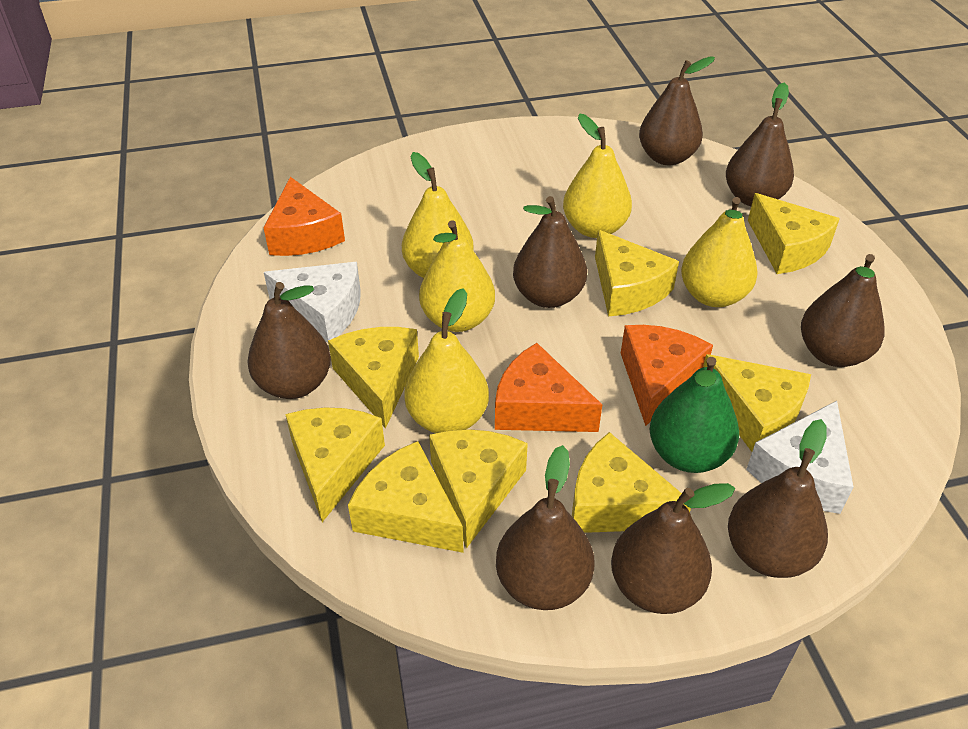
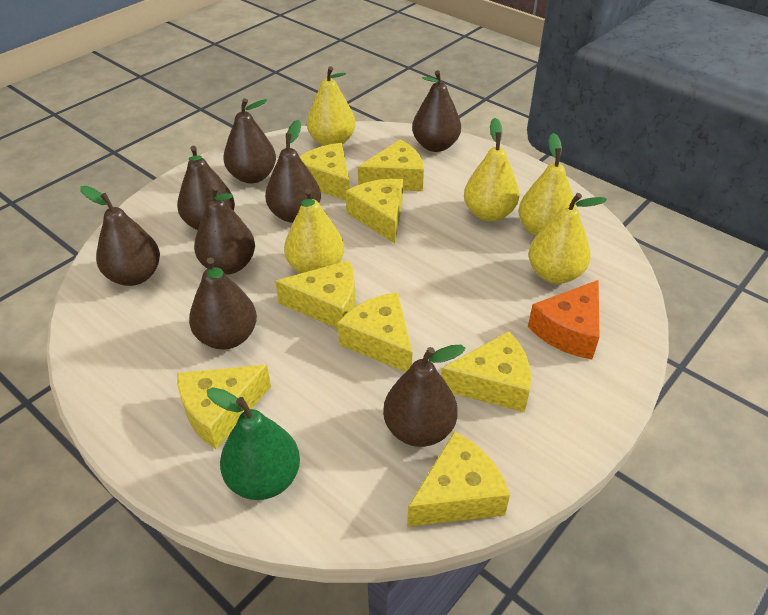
orange cheese: 3 -> 1
white cheese: 2 -> 0

